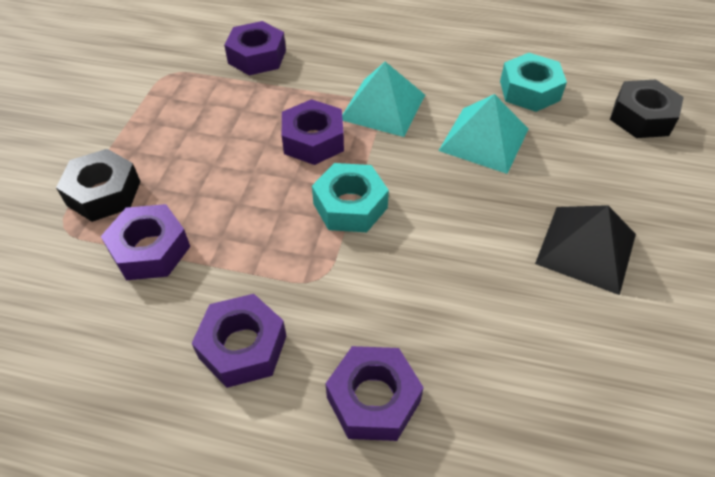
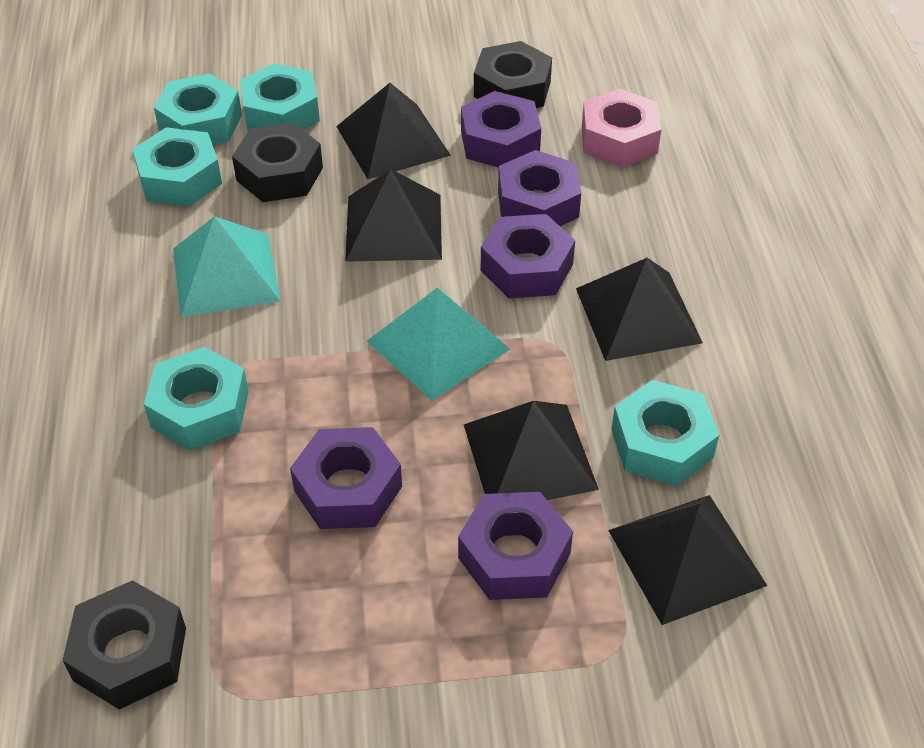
black nut: 2 -> 3
black pyramid: 1 -> 5
pink nut: 0 -> 1
turquoise nut: 2 -> 5

